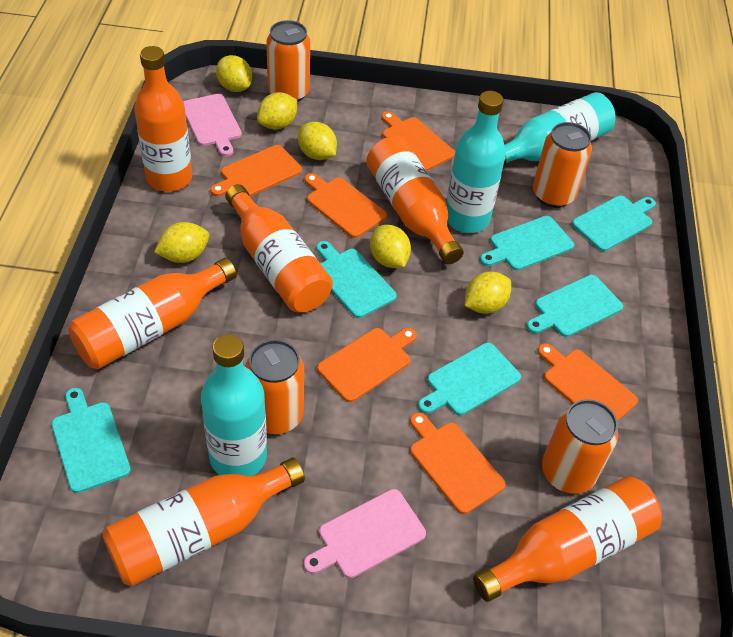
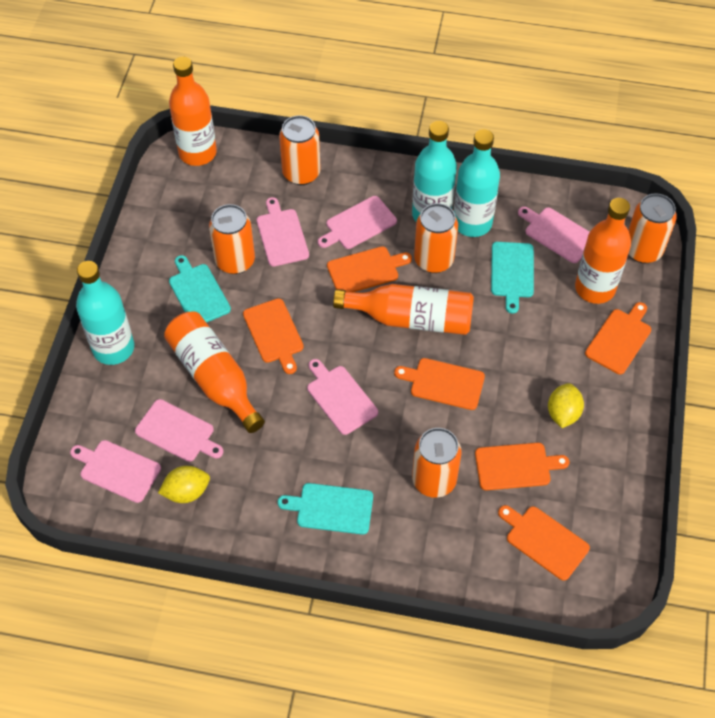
orange bottle: 6 -> 4
orange can: 4 -> 5
pink cutting board: 2 -> 6
turquoise cutting board: 6 -> 3
yellow lemon: 6 -> 2

